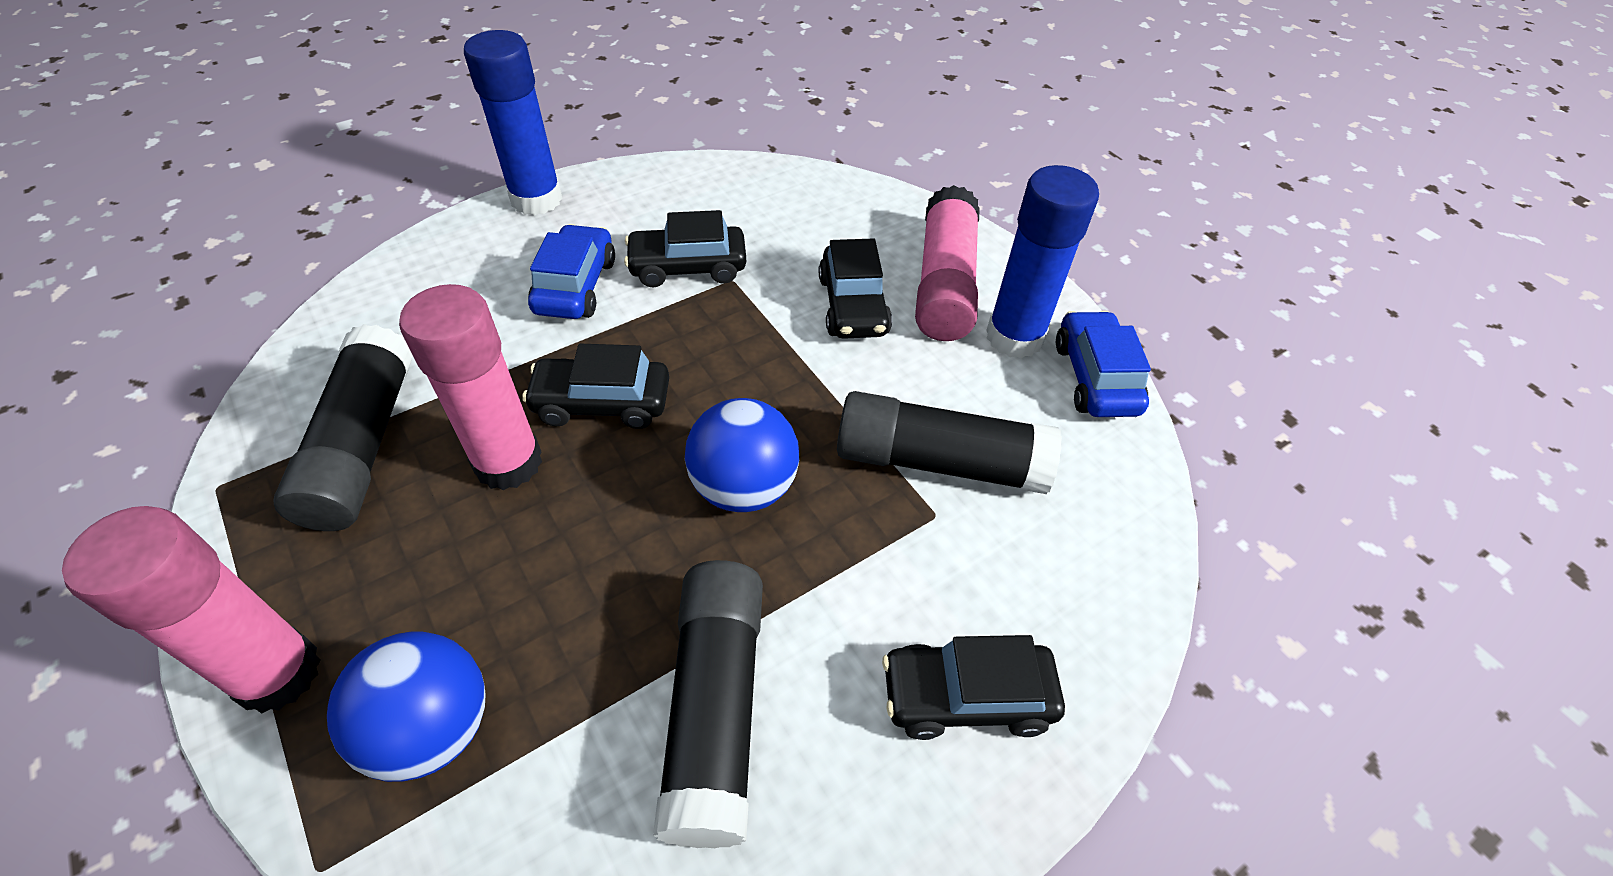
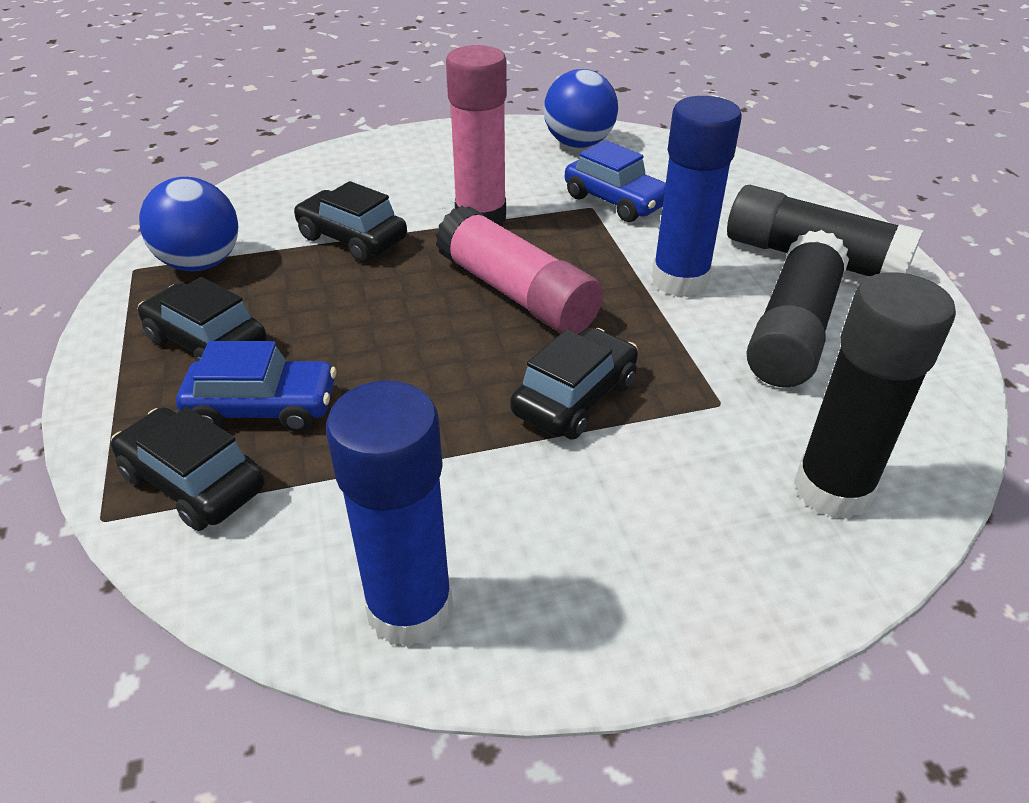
pink glue stick: 3 -> 2

